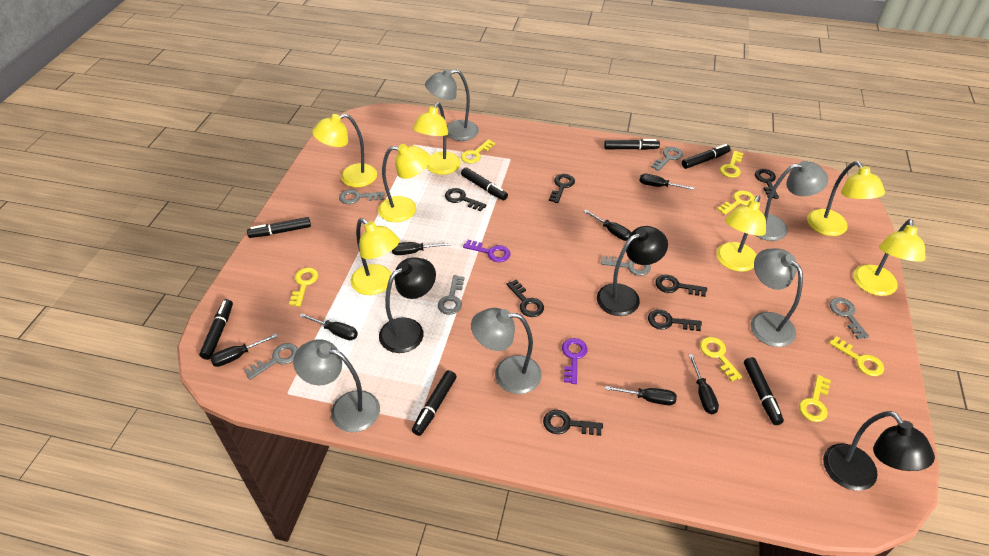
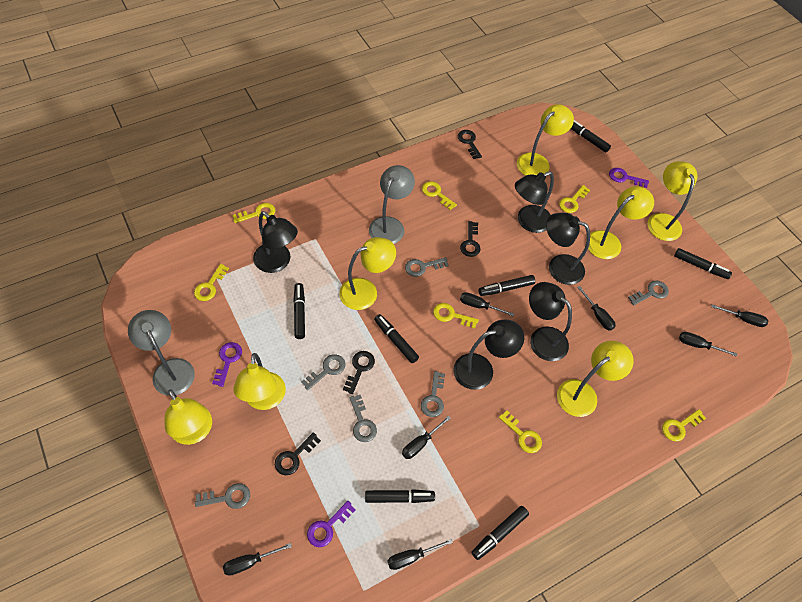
black key: 7 -> 4
black lamp: 3 -> 5
grey lamp: 5 -> 2
purple key: 2 -> 3

